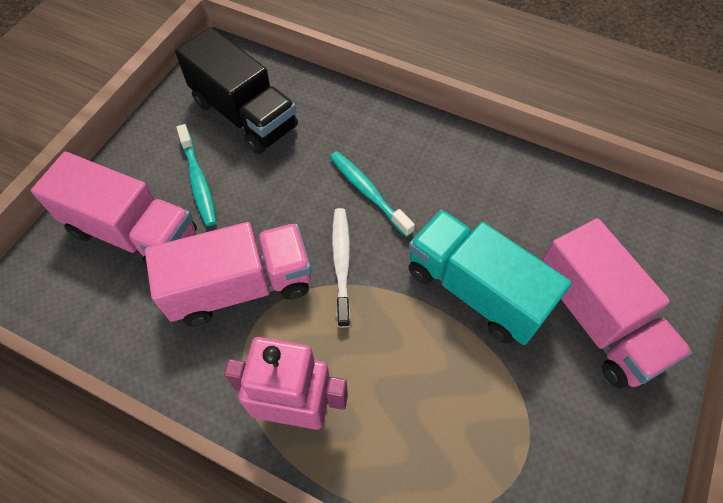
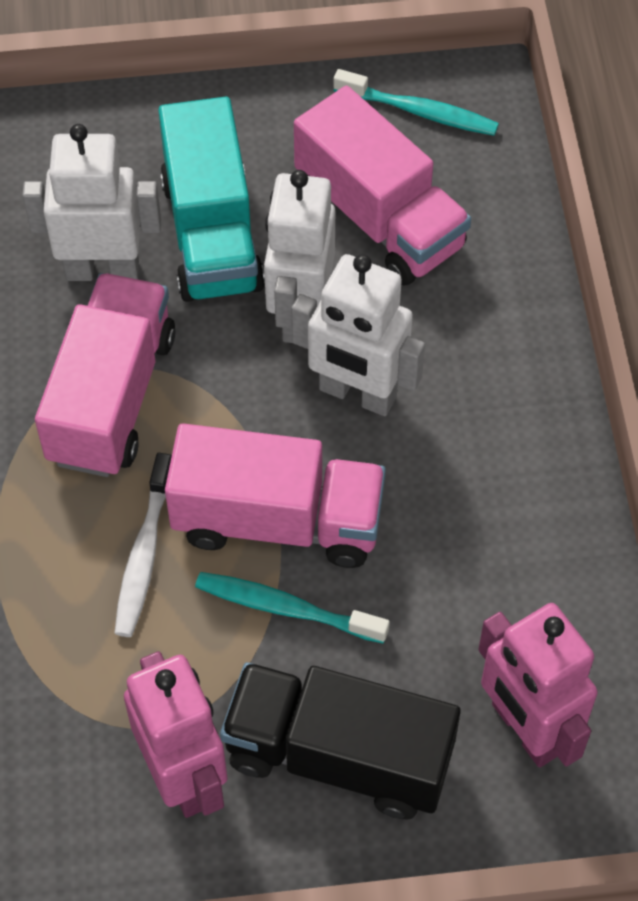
pink robot: 1 -> 2
white robot: 0 -> 3

